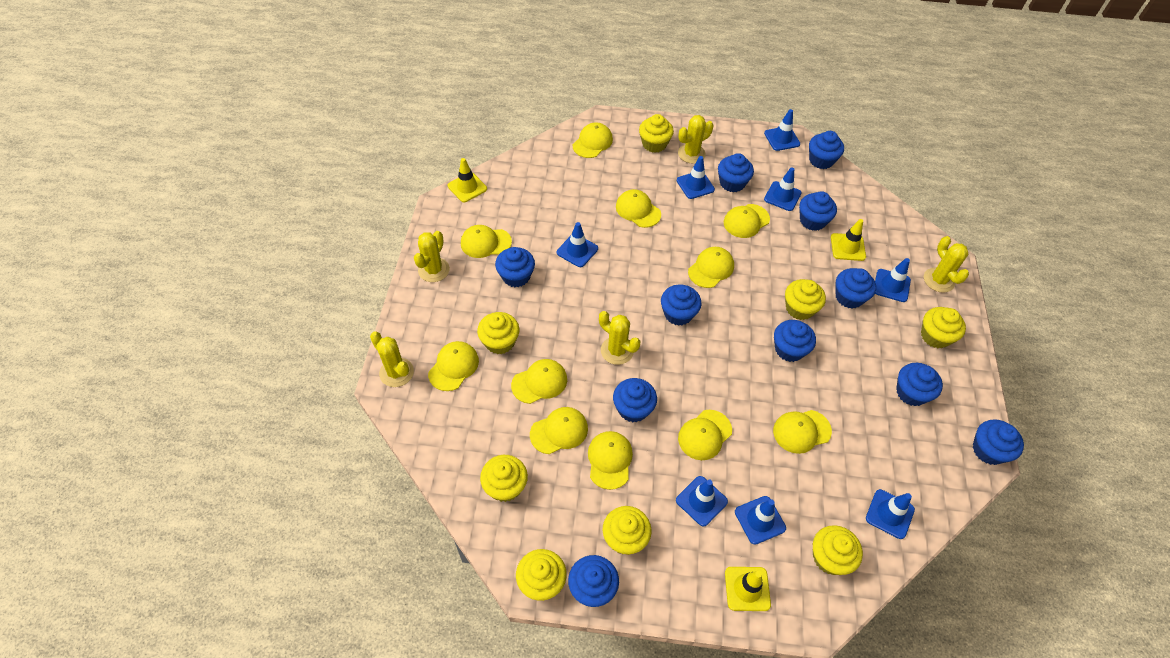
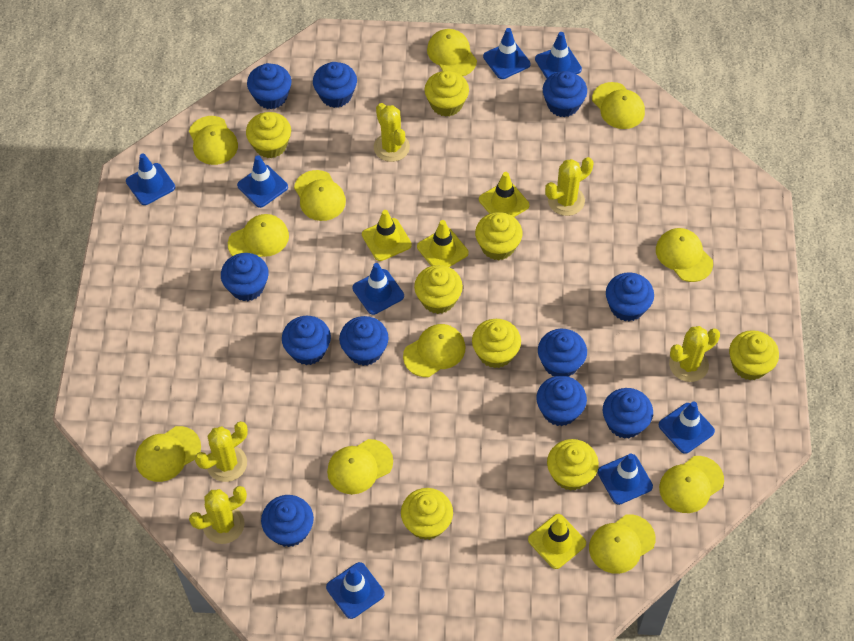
yellow traffic cone: 3 -> 4

